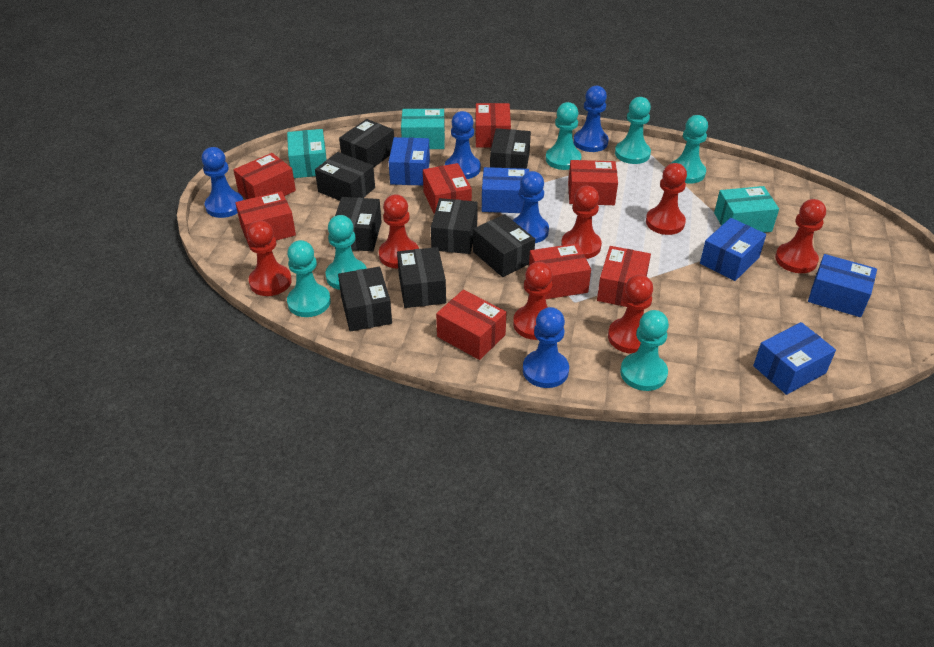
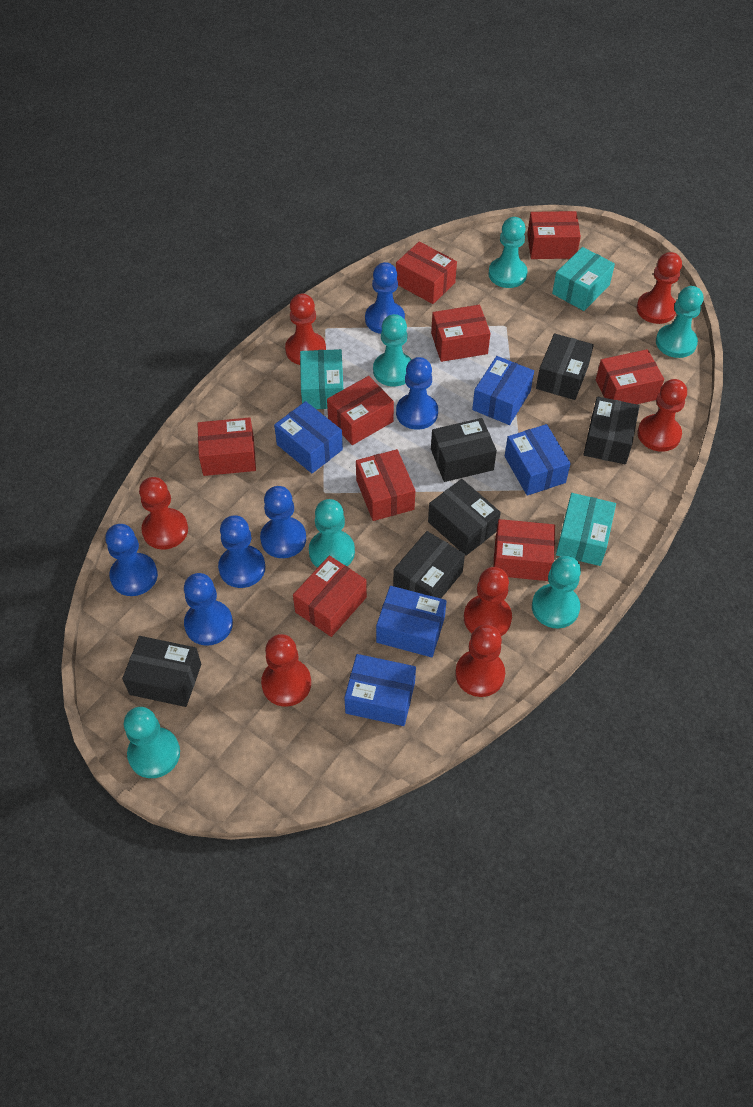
black box: 8 -> 6
blue pawn: 5 -> 6
red box: 8 -> 9

